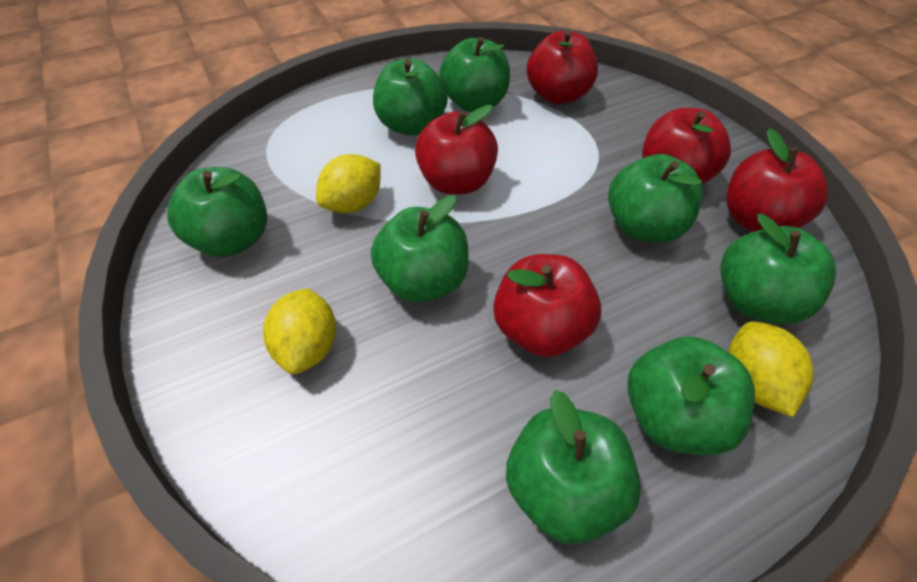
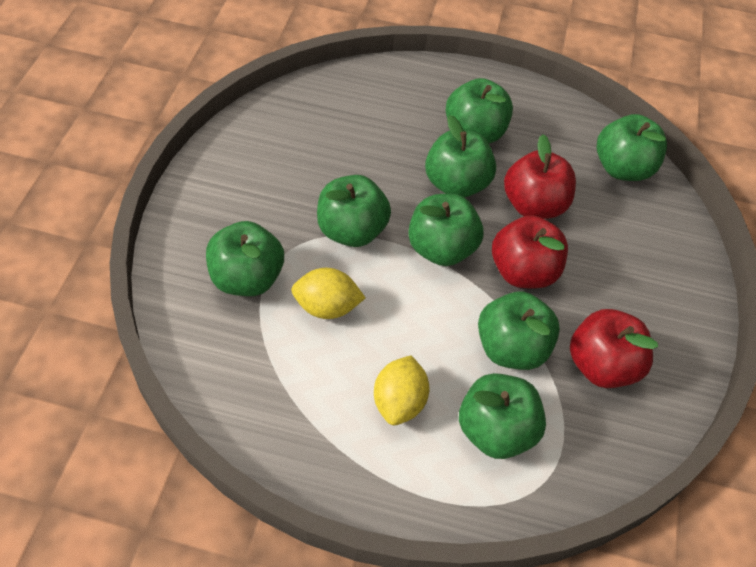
red apple: 5 -> 3
yellow lemon: 3 -> 2

